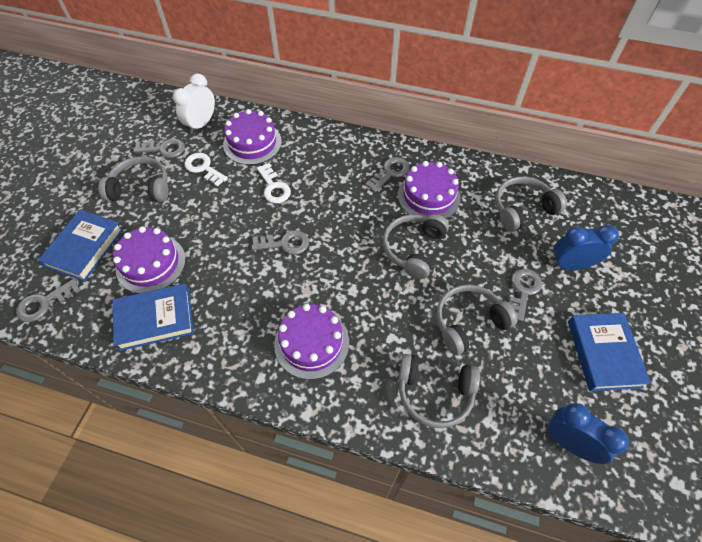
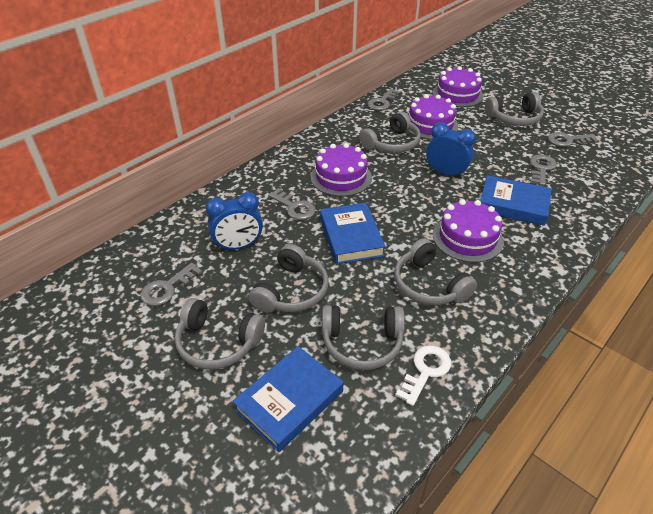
grey headphones: 5 -> 6
white clock: 1 -> 0
white key: 2 -> 1

